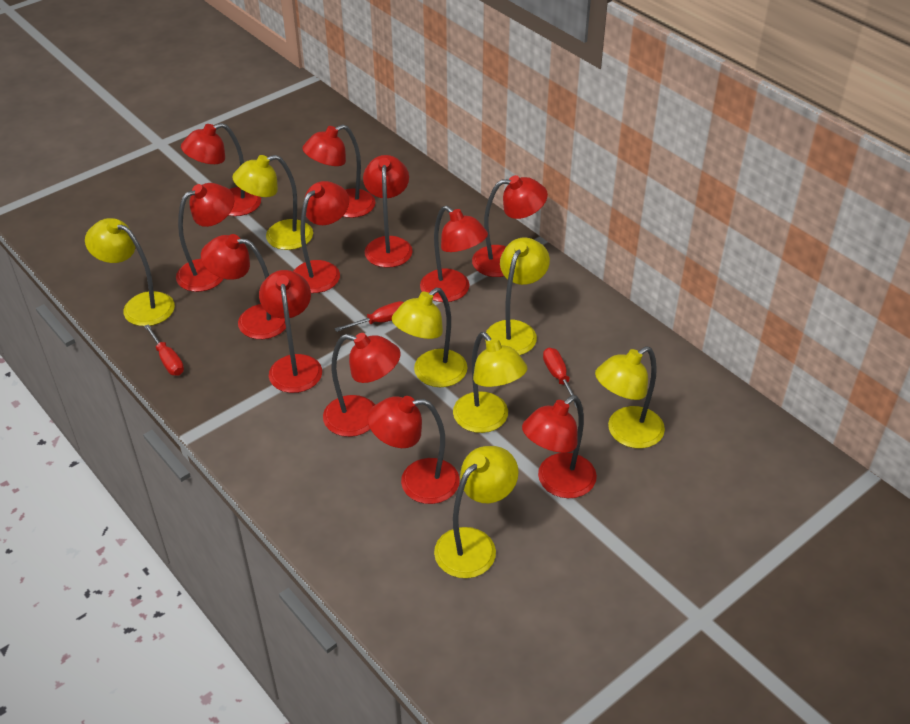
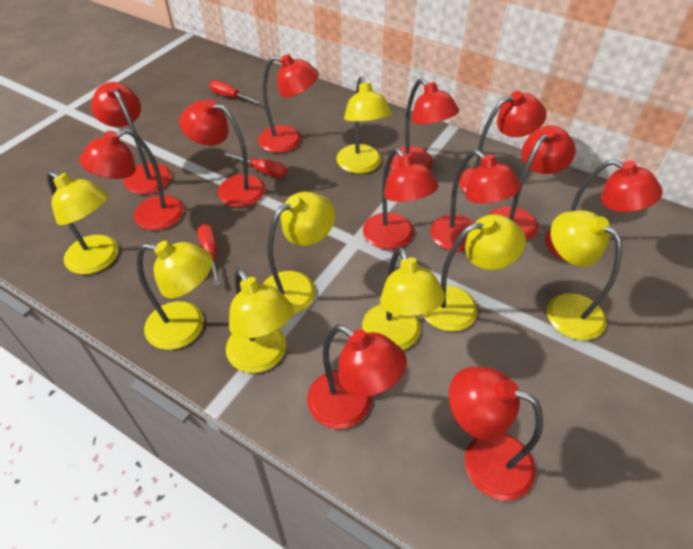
yellow lamp: 7 -> 8

